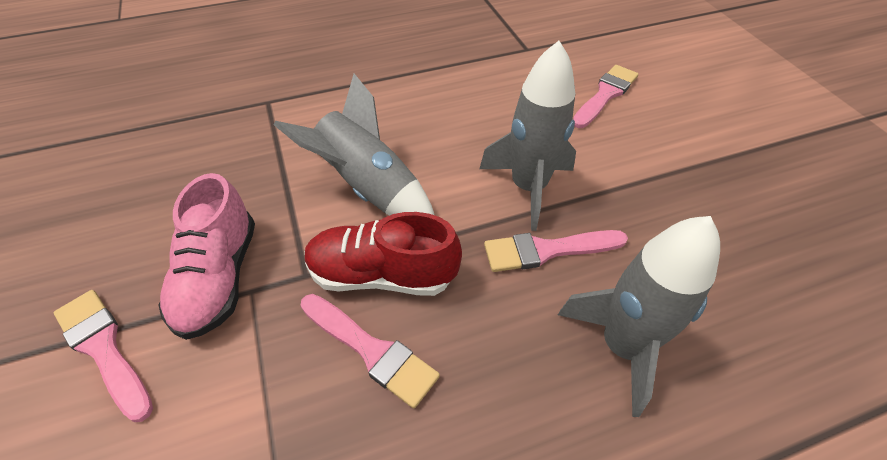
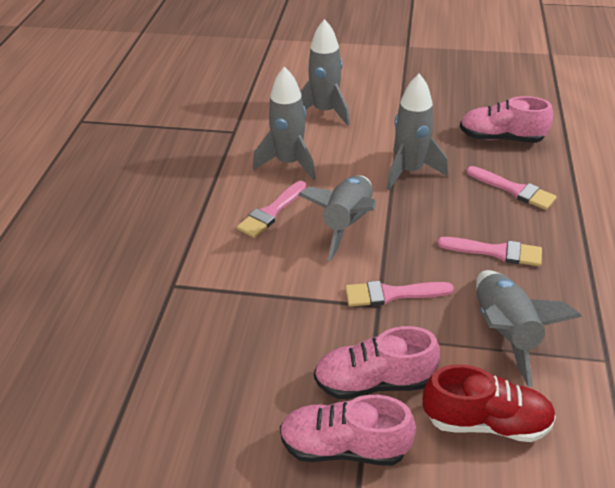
grey rocket: 3 -> 5
pink shoe: 1 -> 3

